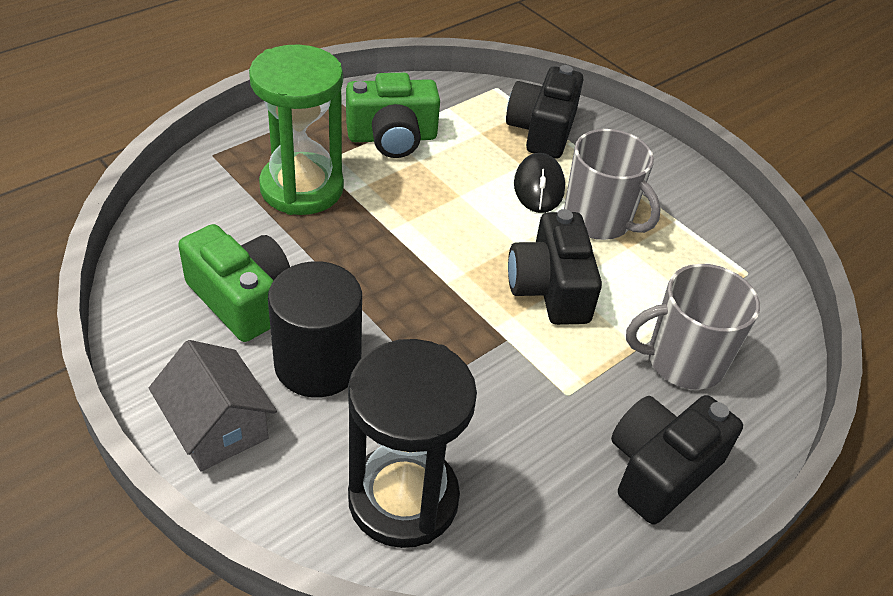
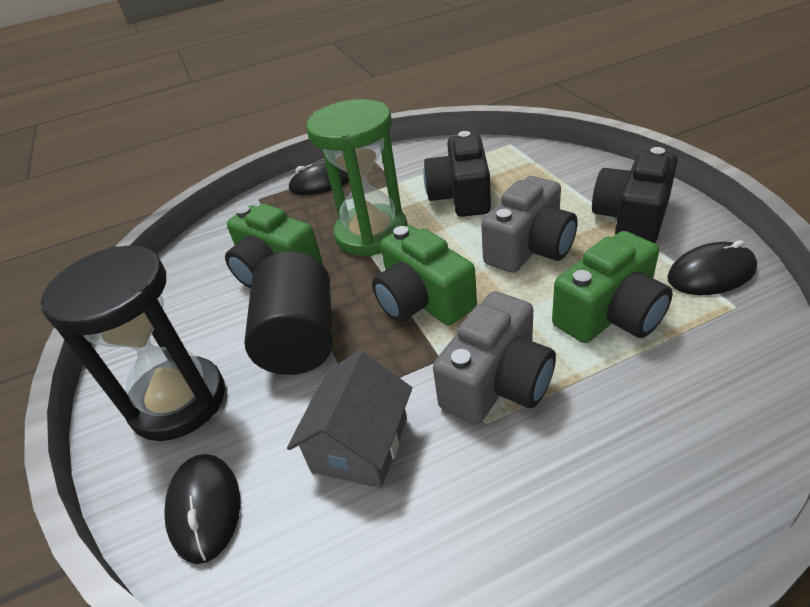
black camera: 3 -> 2
black mouse: 1 -> 3
green camera: 2 -> 3
grey camera: 0 -> 2
grey mug: 2 -> 0

